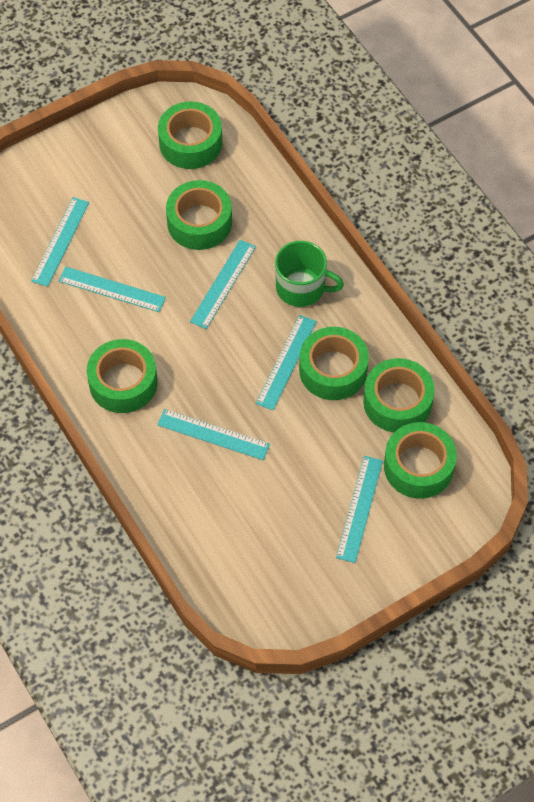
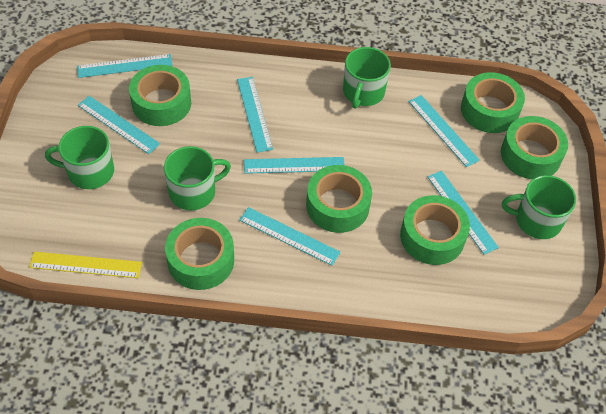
green mug: 1 -> 4
turquoise ruler: 6 -> 7
yellow ruler: 0 -> 1

